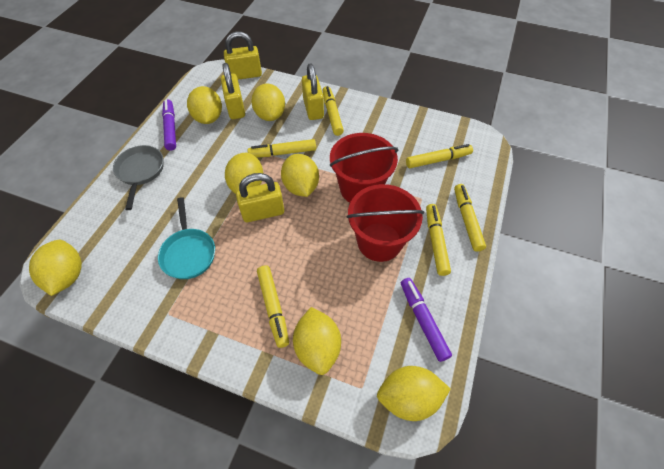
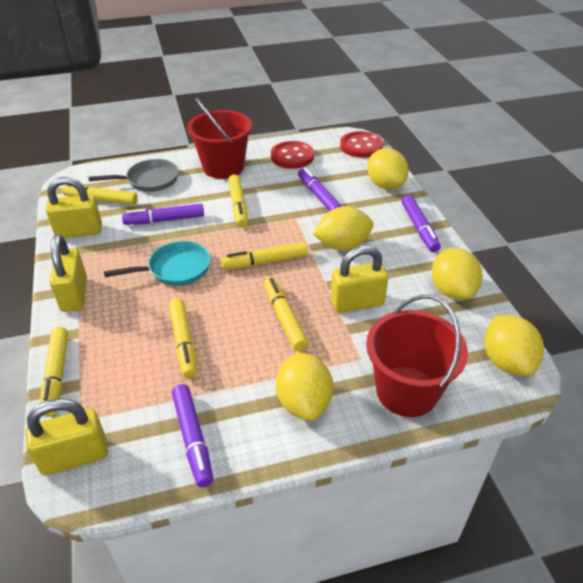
purple marker: 2 -> 4
red button: 0 -> 2
yellow lemon: 7 -> 5

